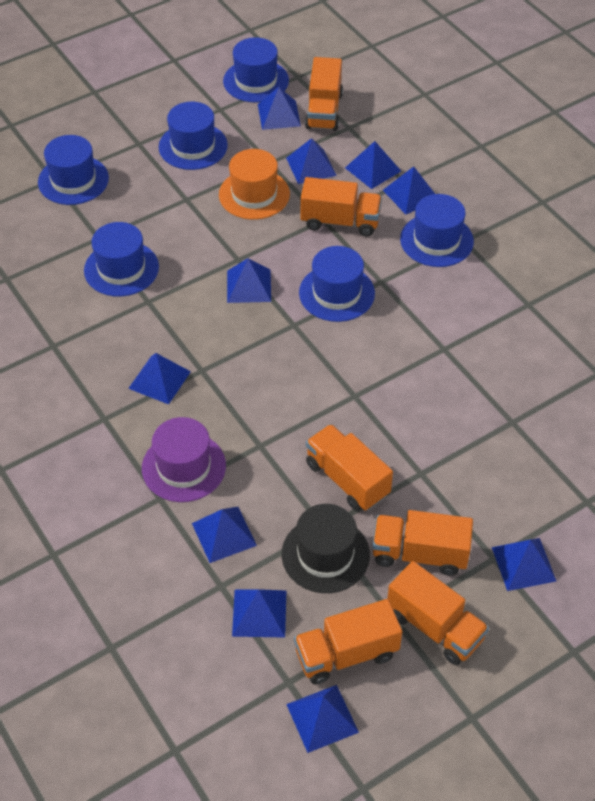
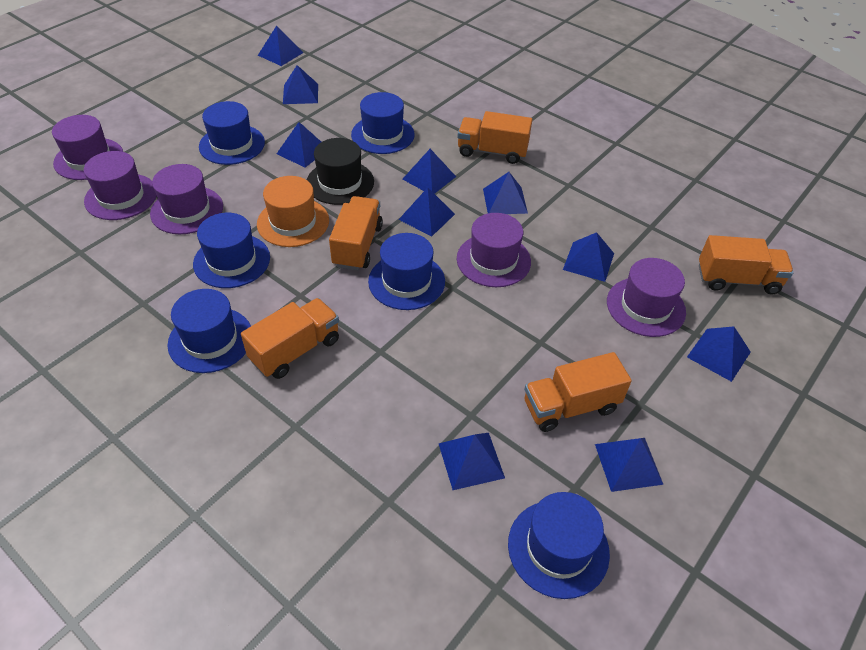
orange truck: 6 -> 5
purple hat: 1 -> 5

